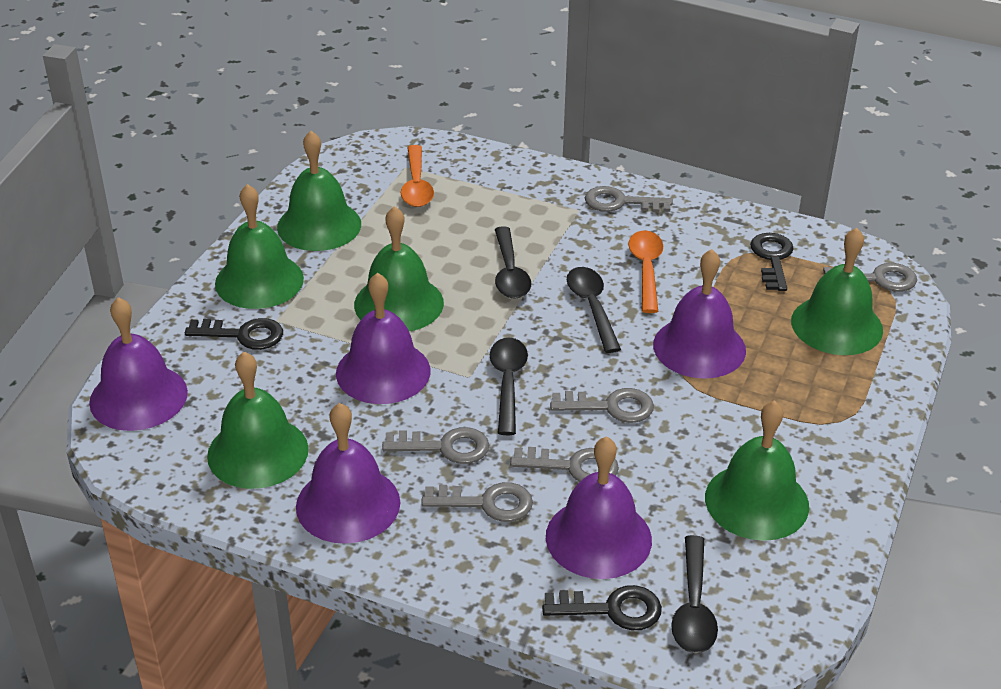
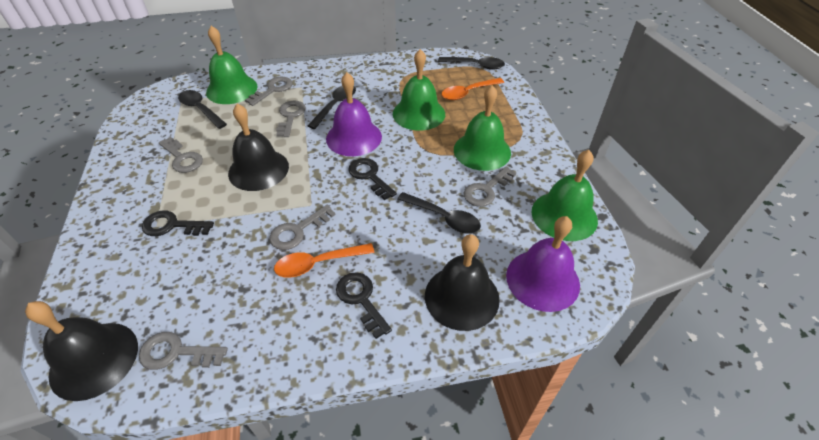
black bell: 0 -> 3
green bell: 6 -> 4
purple bell: 5 -> 2

